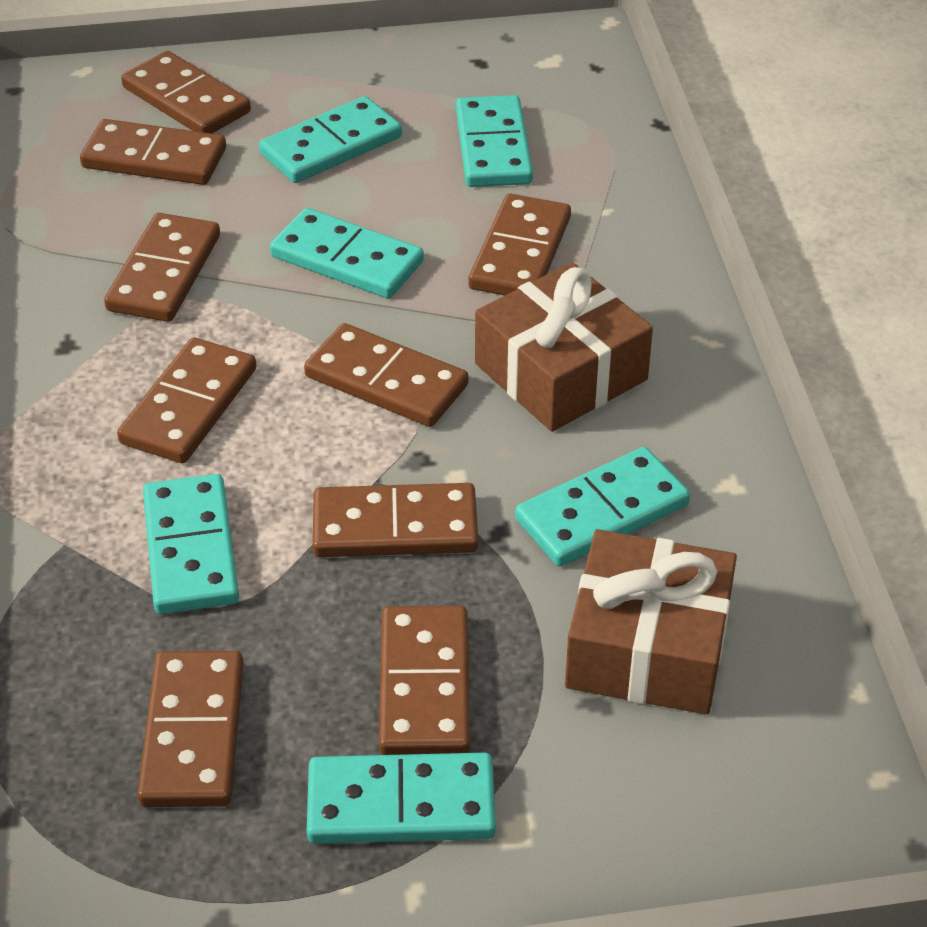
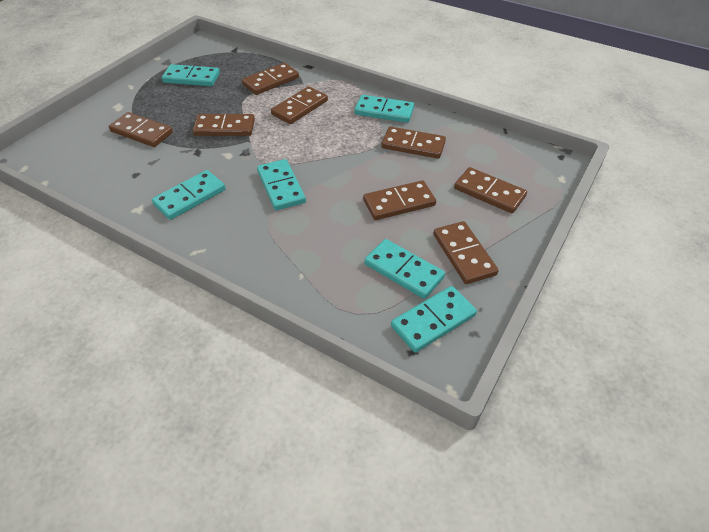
brown domino: 9 -> 8
brown gift: 2 -> 0

